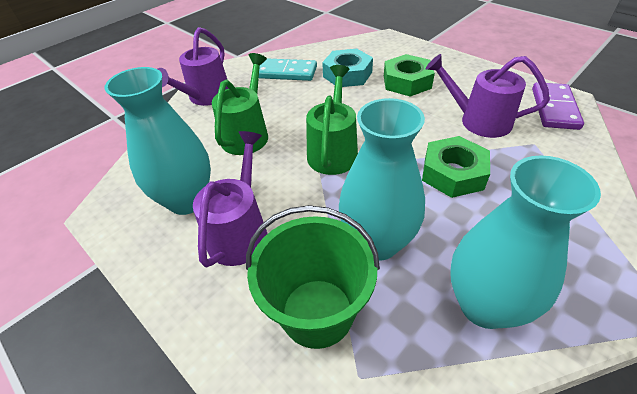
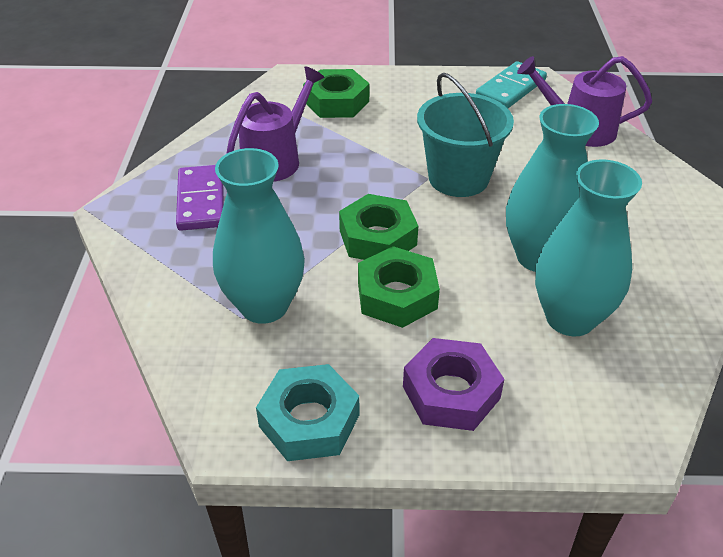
green bucket: 1 -> 0
green nut: 2 -> 3
green watering can: 2 -> 0
purple nut: 0 -> 1
purple watering can: 3 -> 2
turquoise bucket: 0 -> 1

